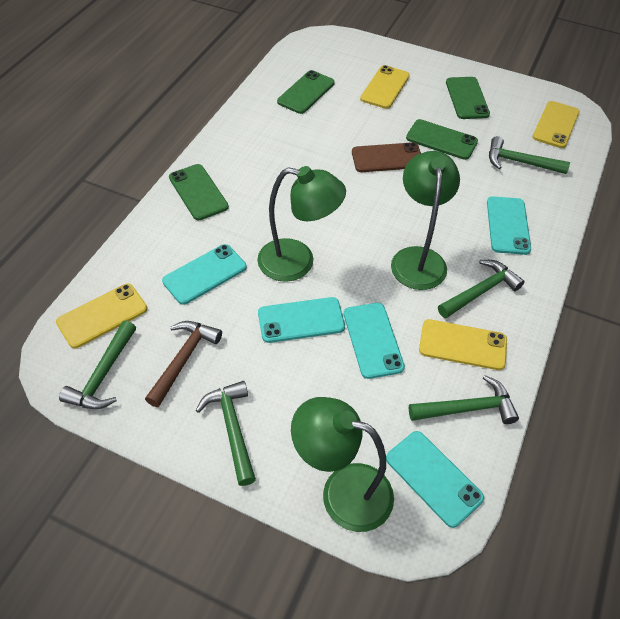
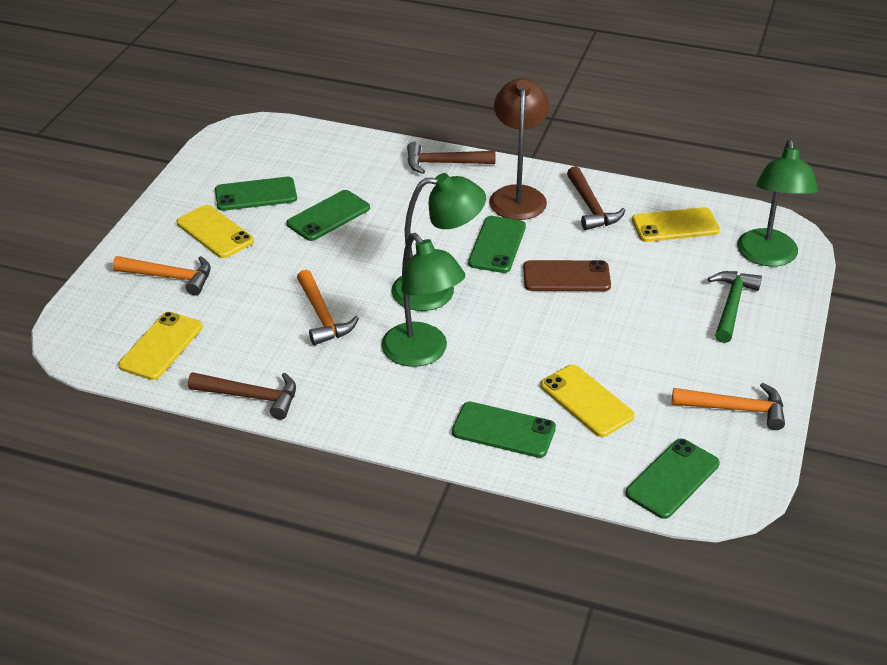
brown hammer: 1 -> 3
brown lamp: 0 -> 1
green hammer: 5 -> 1
green phone: 4 -> 5
orange hammer: 0 -> 3
turquoise phone: 5 -> 0

